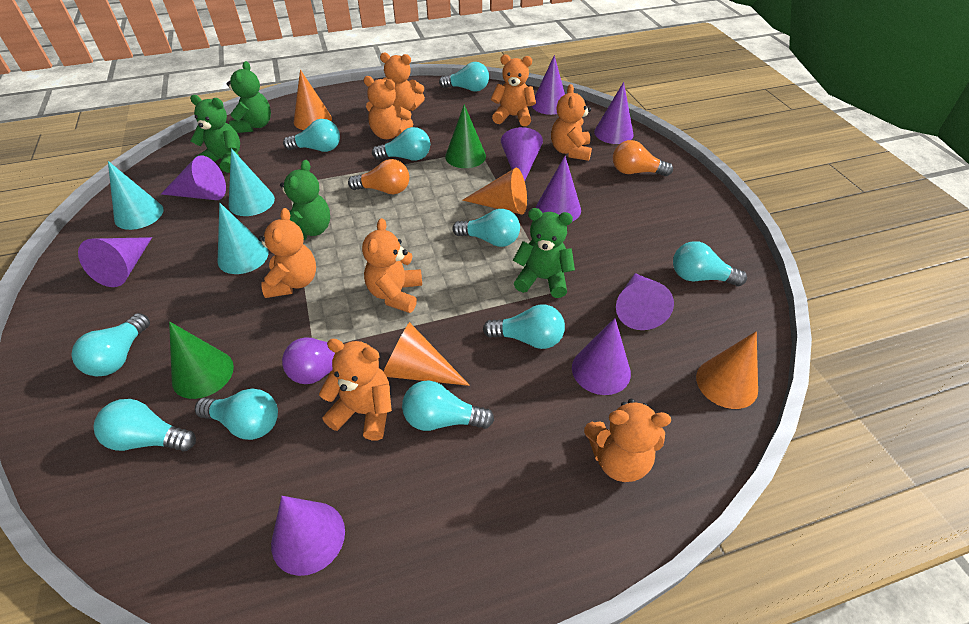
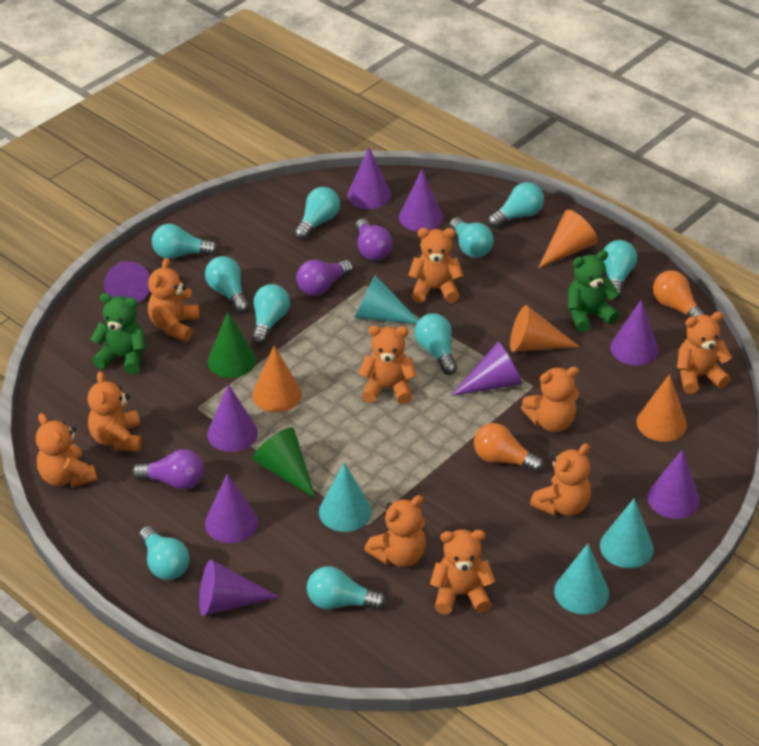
green teddy bear: 4 -> 2
orange teddy bear: 8 -> 10
purple light bulb: 1 -> 3
turquoise cone: 3 -> 4

